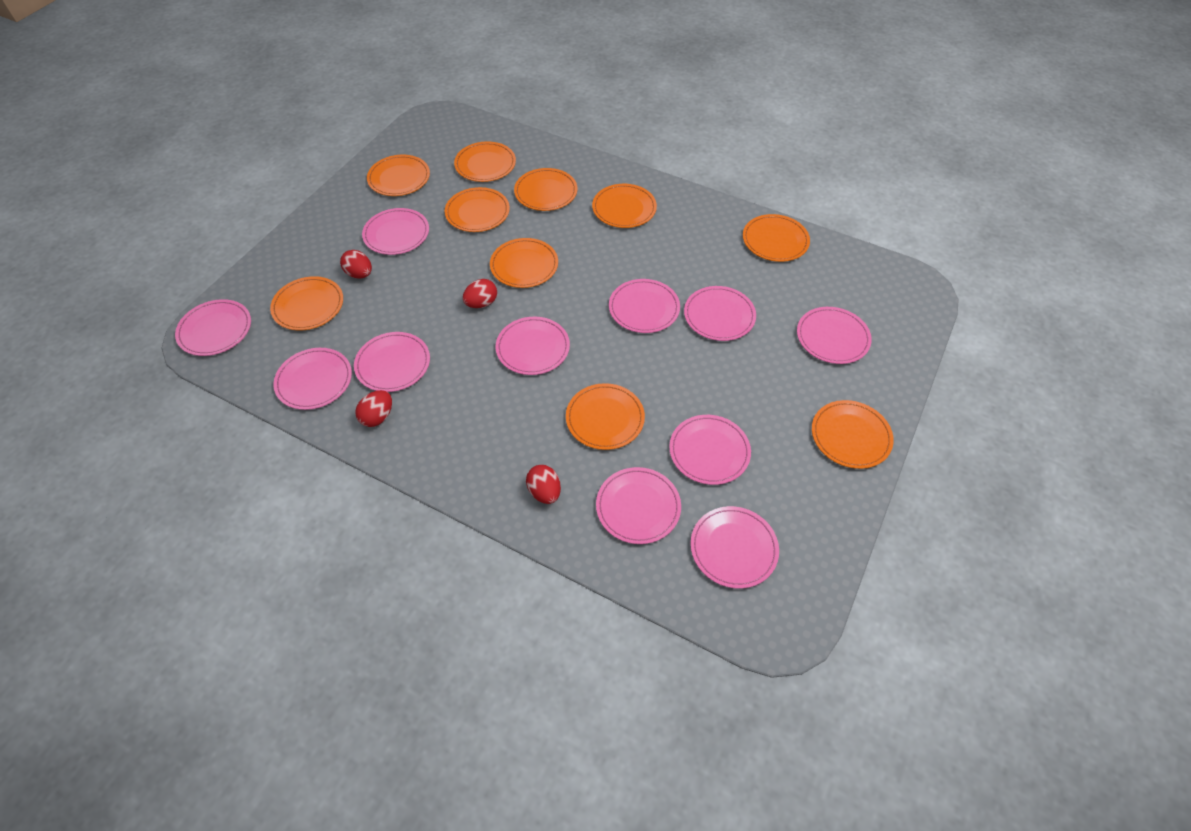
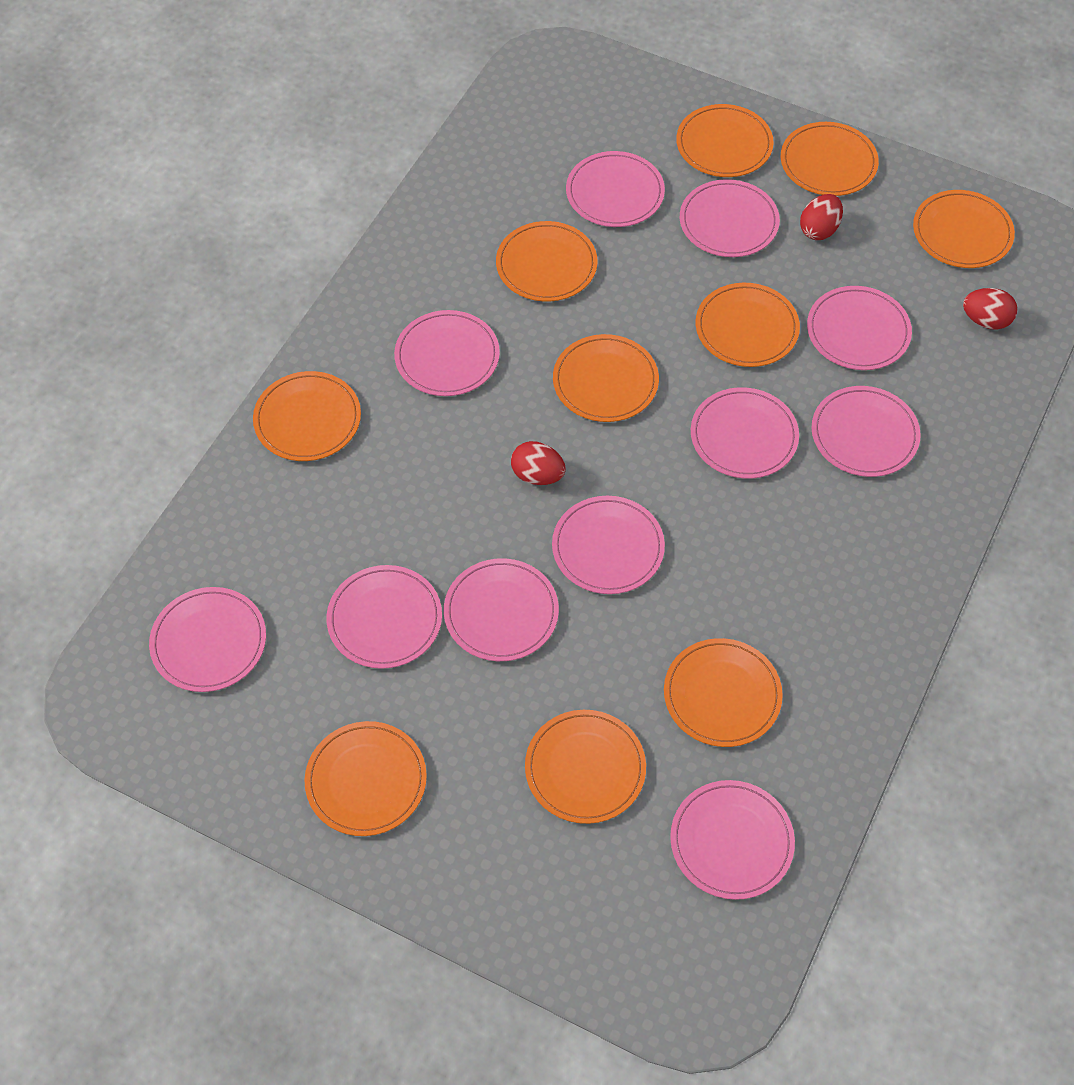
red egg: 4 -> 3

